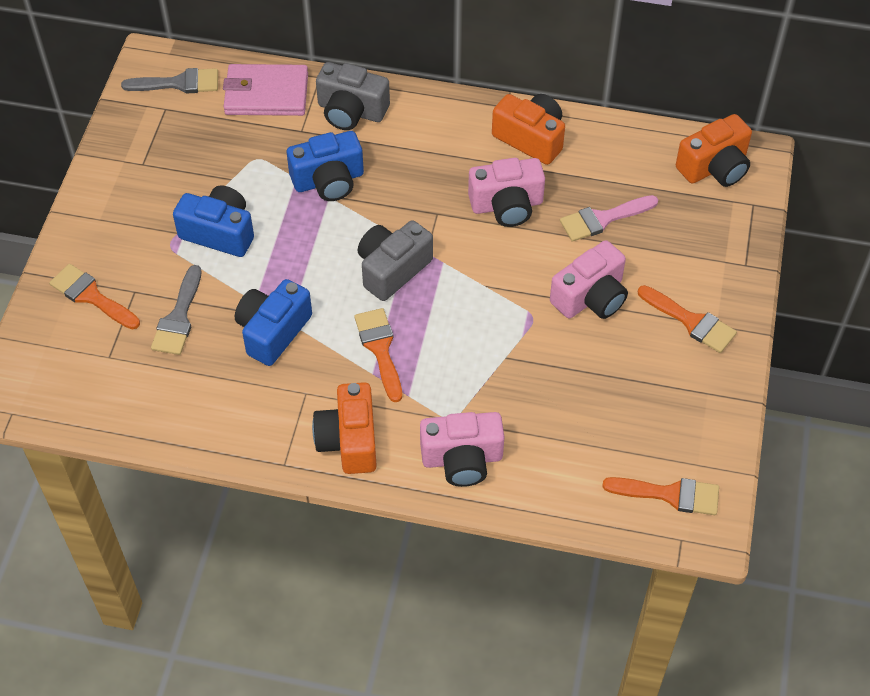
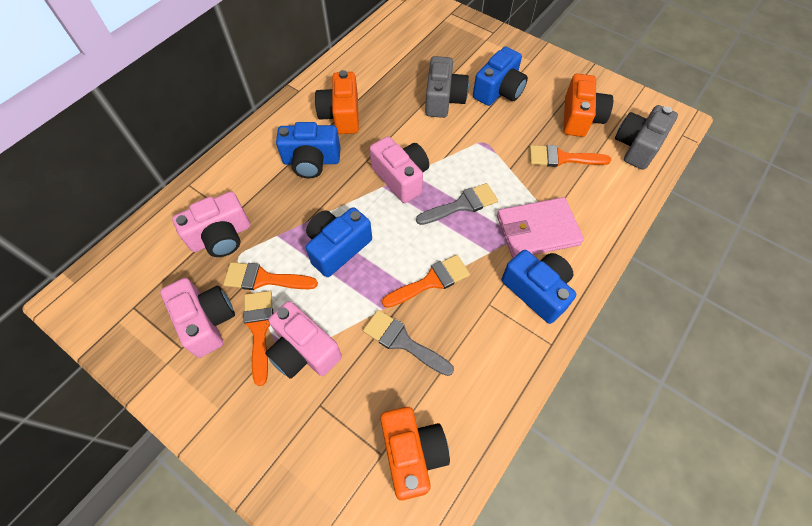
blue camera: 3 -> 4
pink brush: 1 -> 0
pink camera: 3 -> 4

